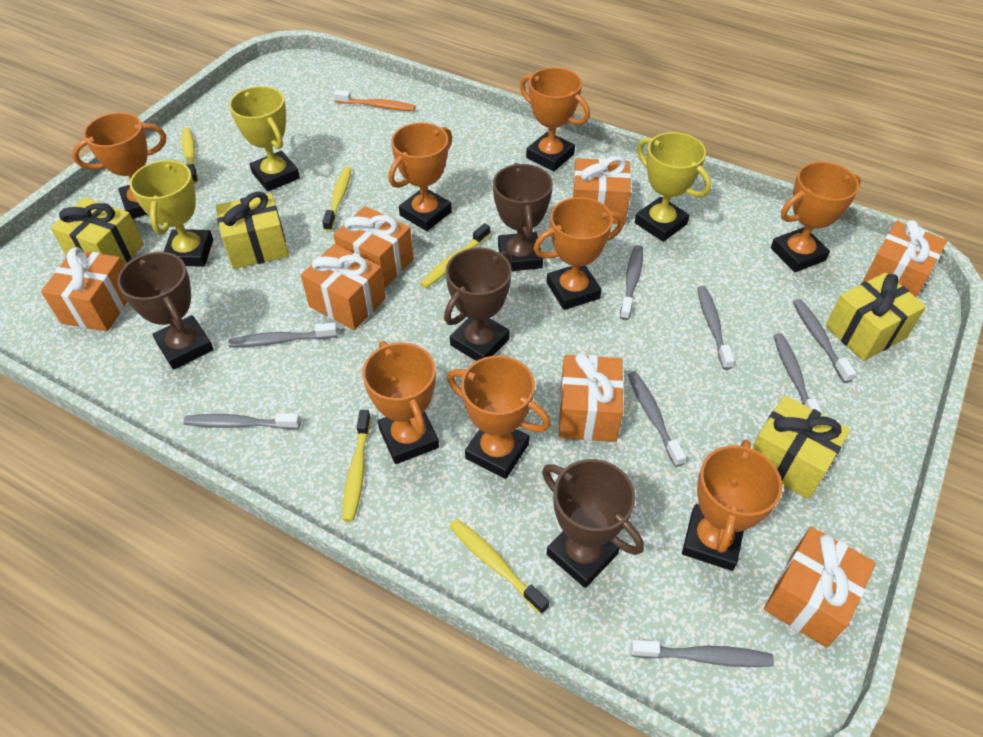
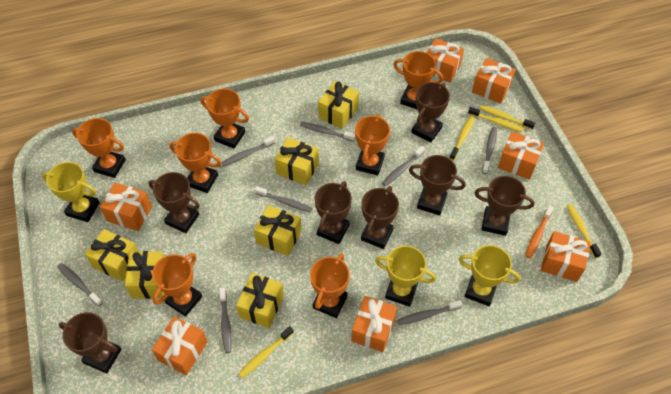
brown trophy: 4 -> 7
orange trophy: 8 -> 7
yellow gift: 4 -> 6

